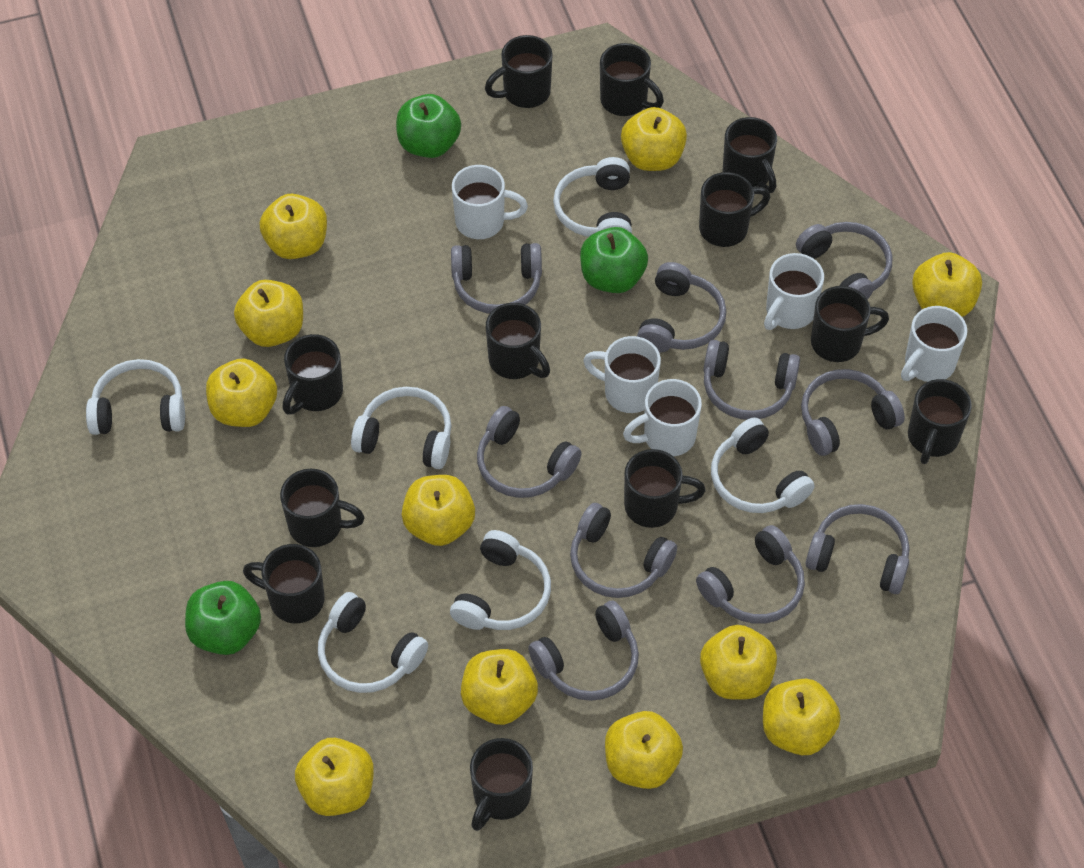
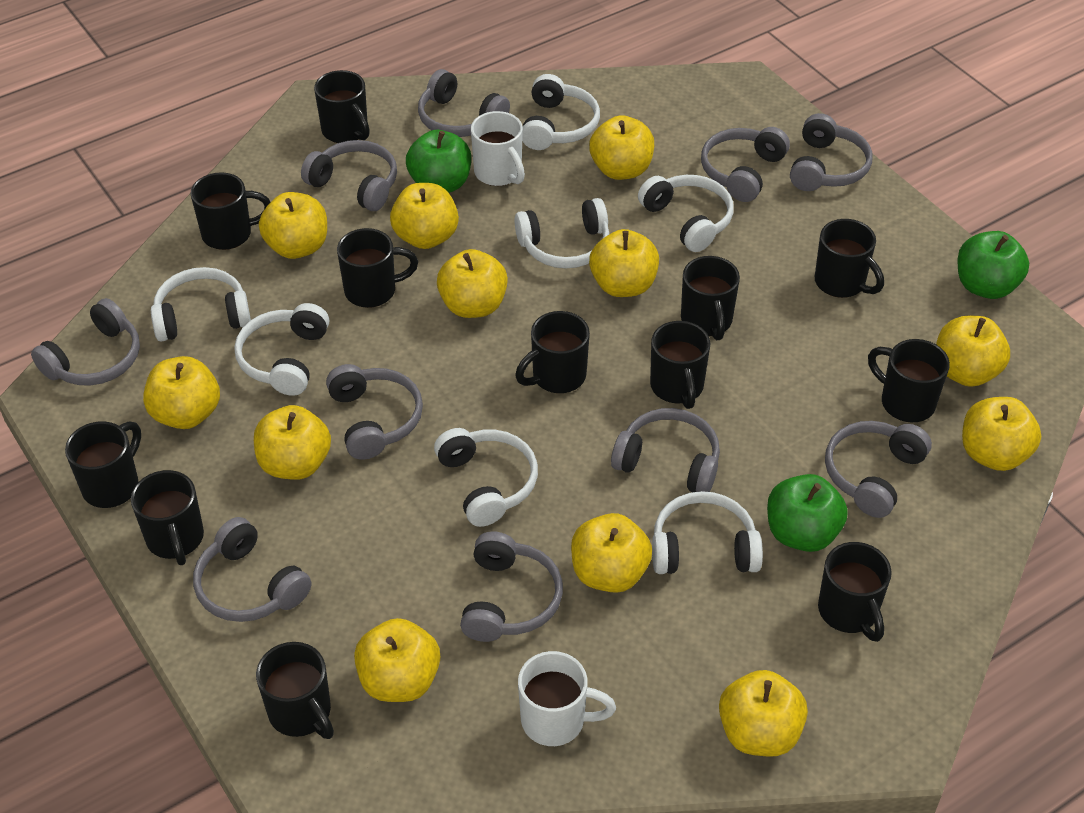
white headphones: 6 -> 7
white mug: 5 -> 2
yellow apple: 11 -> 12

